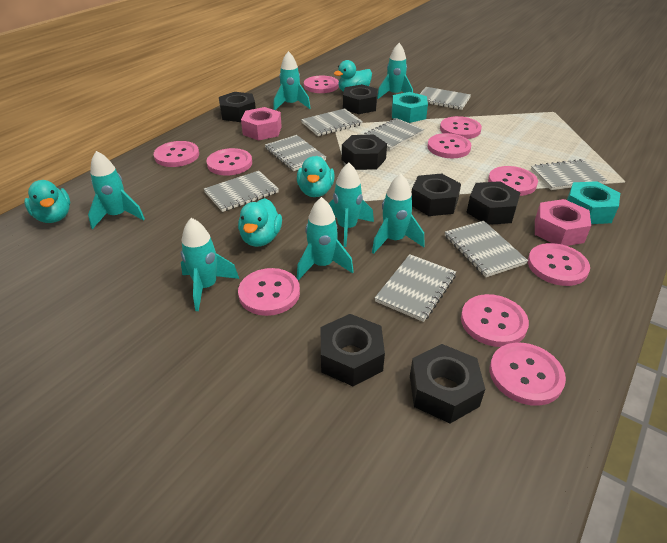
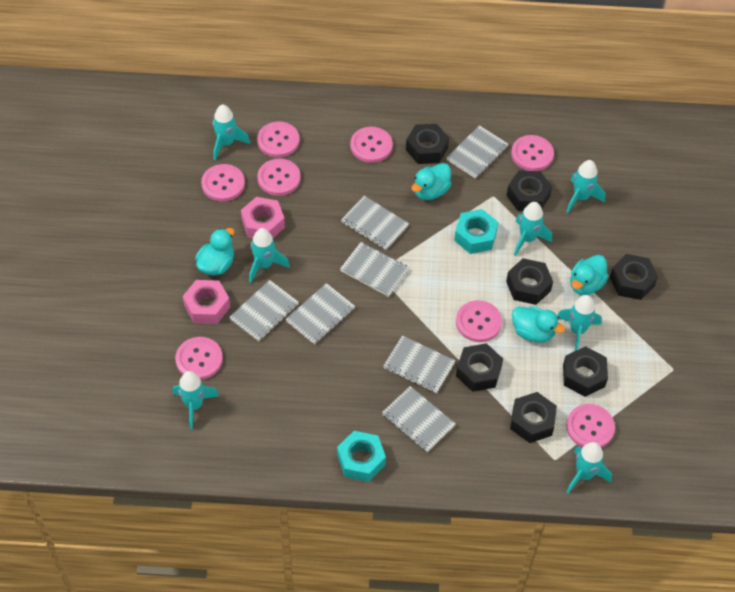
grey notebook: 8 -> 7
pink button: 10 -> 8

